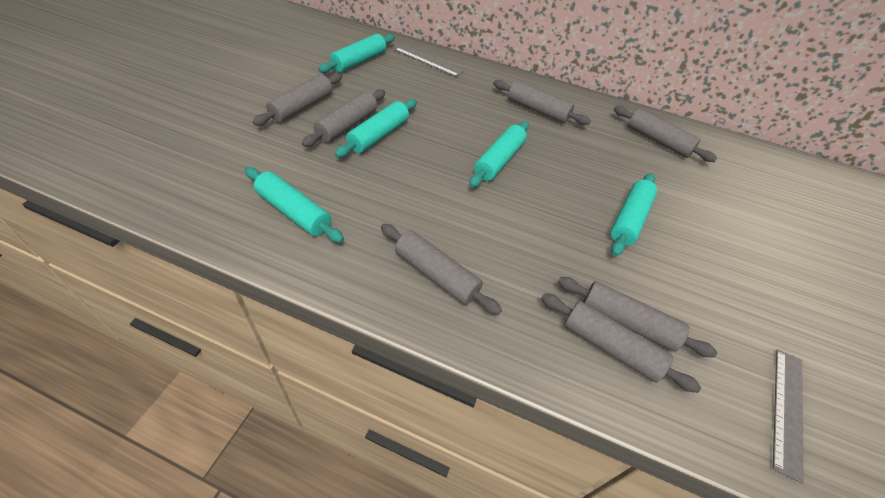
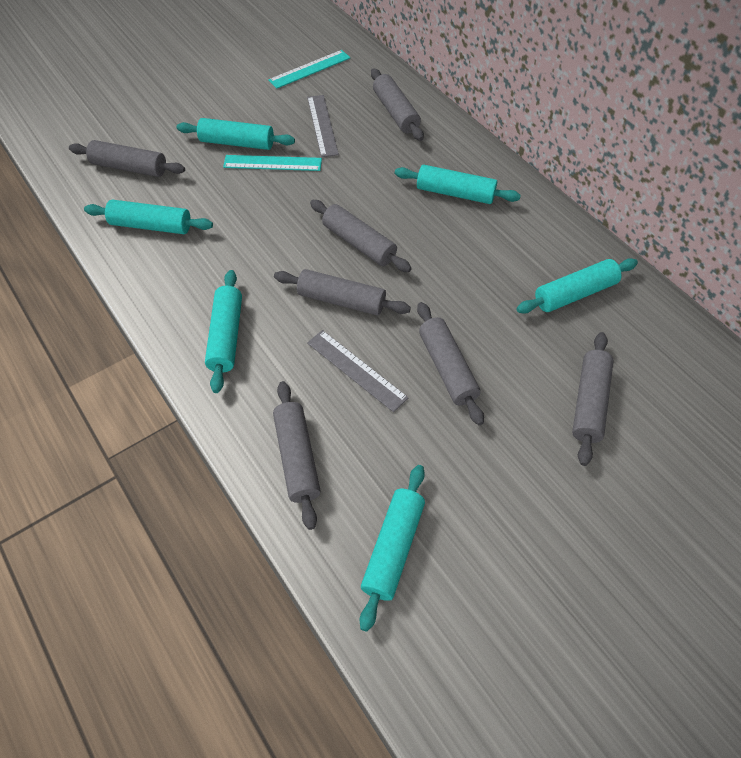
turquoise rolling pin: 5 -> 6
turquoise ruler: 0 -> 2

